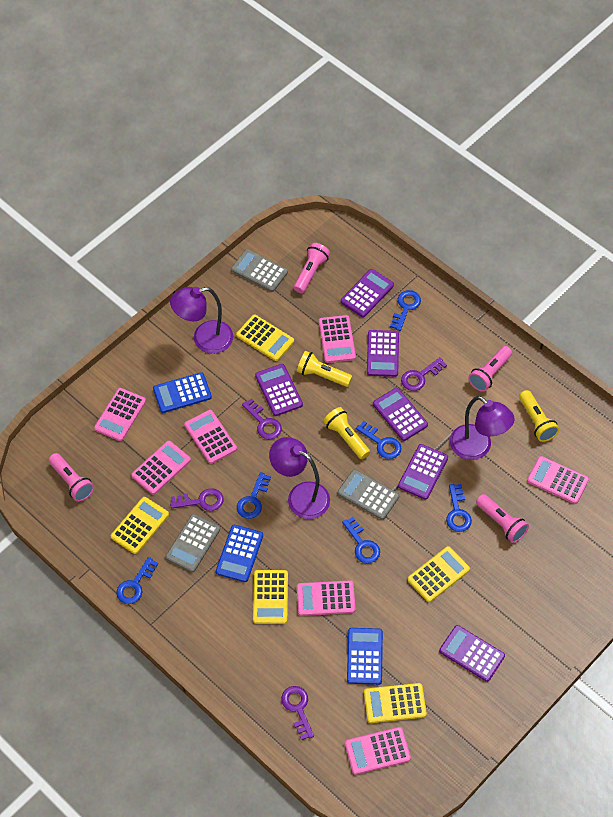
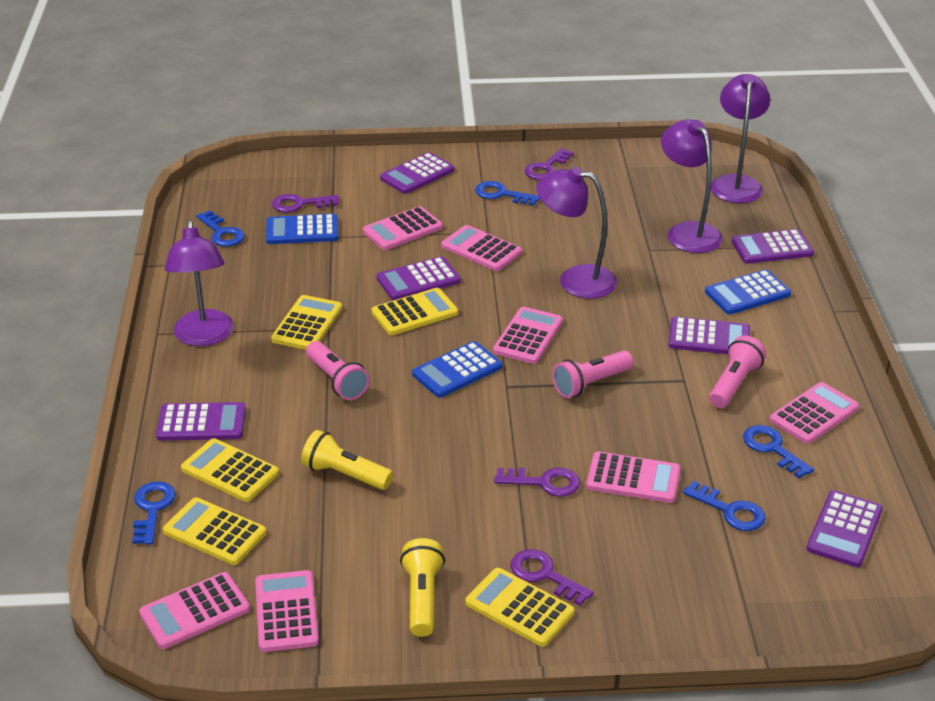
blue key: 6 -> 5
grey calculator: 3 -> 0
pink flashlight: 4 -> 3
purple lamp: 3 -> 4
yellow flashlight: 3 -> 2

